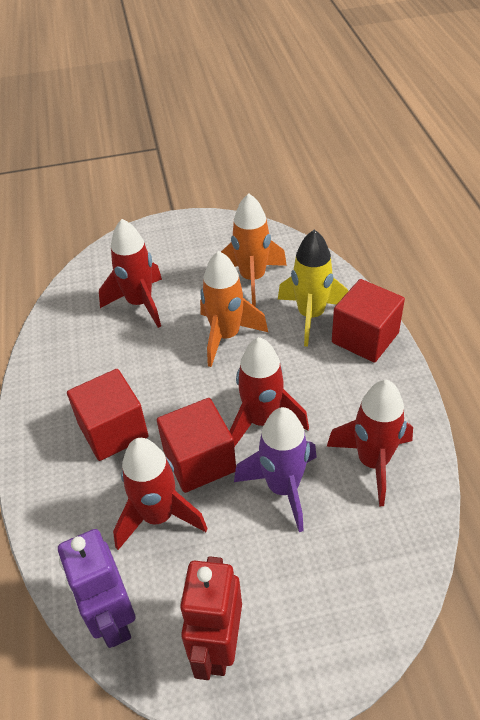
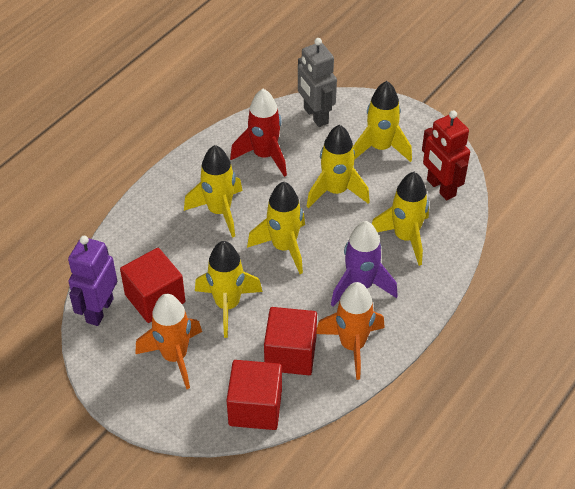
grey robot: 0 -> 1
red rocket: 4 -> 1
yellow rocket: 1 -> 6

